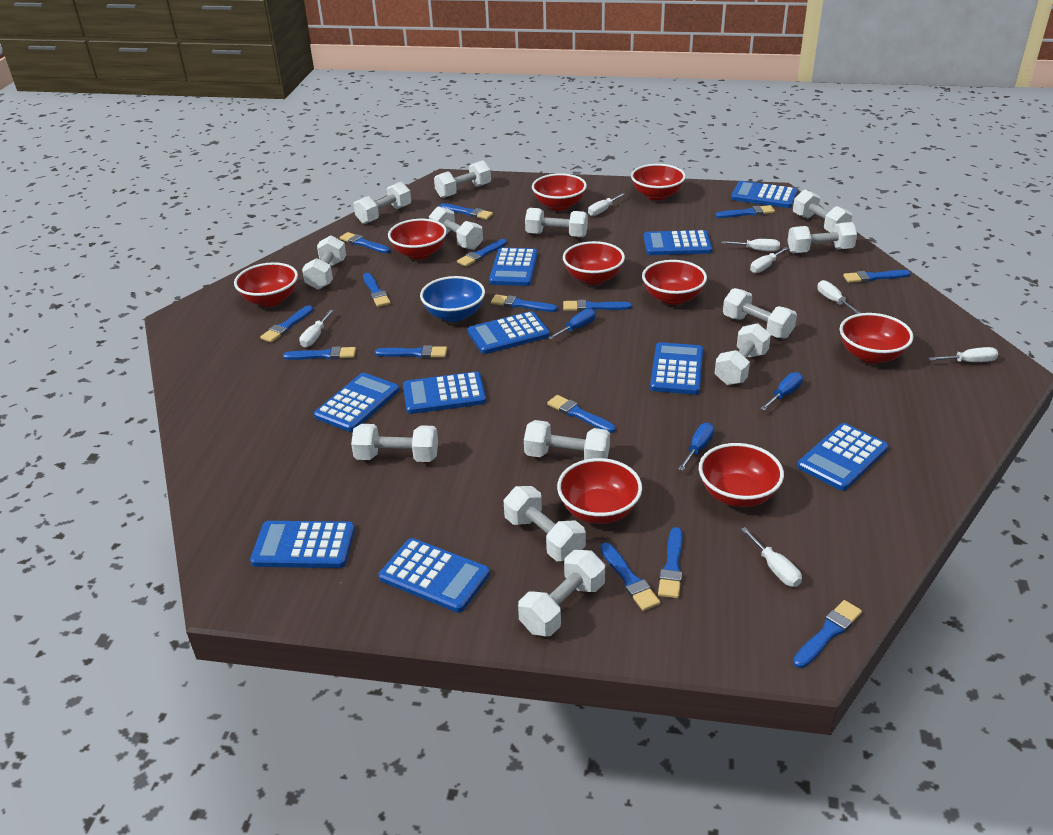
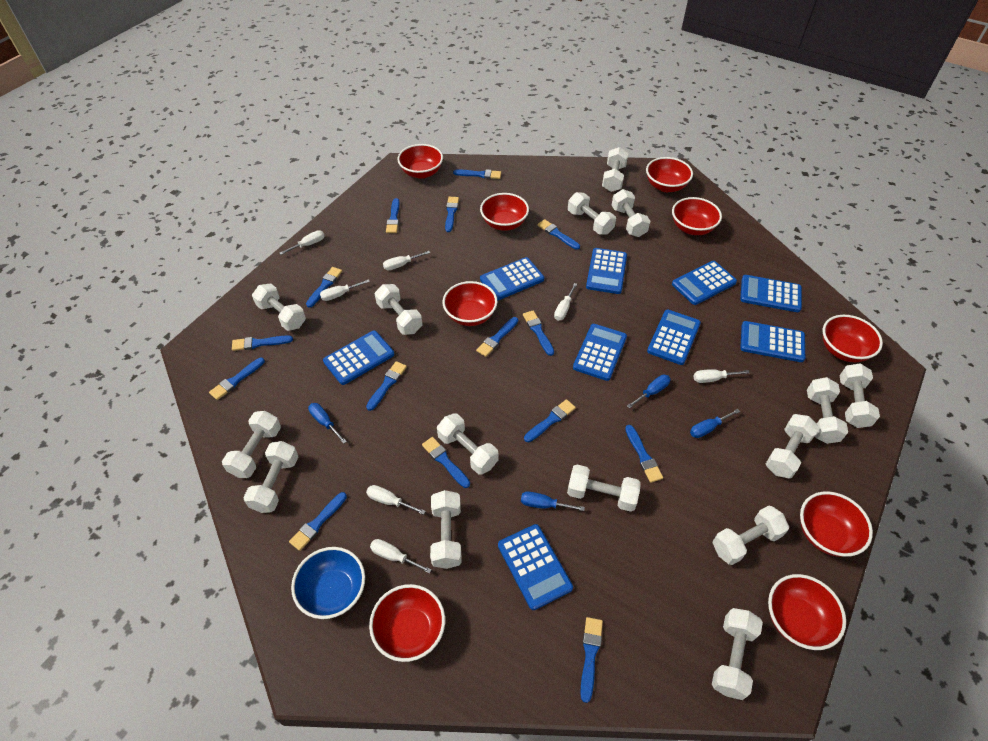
blue calculator: 10 -> 9
blue screwdriver: 3 -> 4
white dumbbell: 13 -> 15

